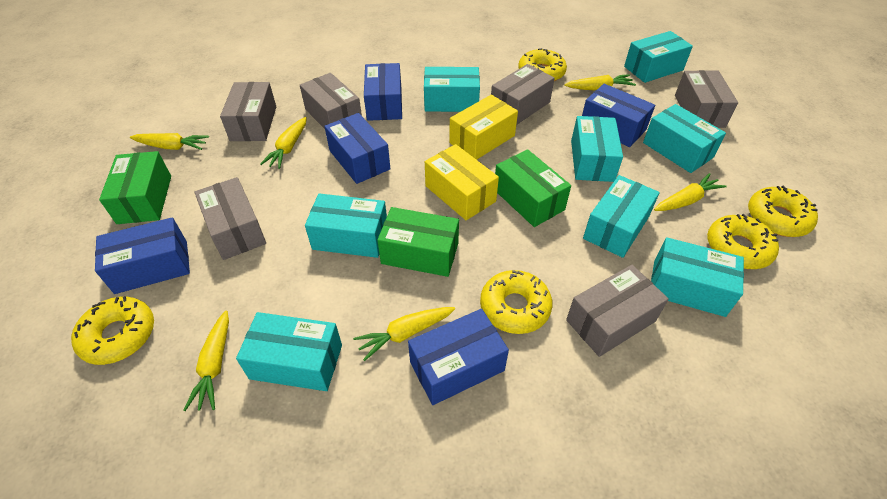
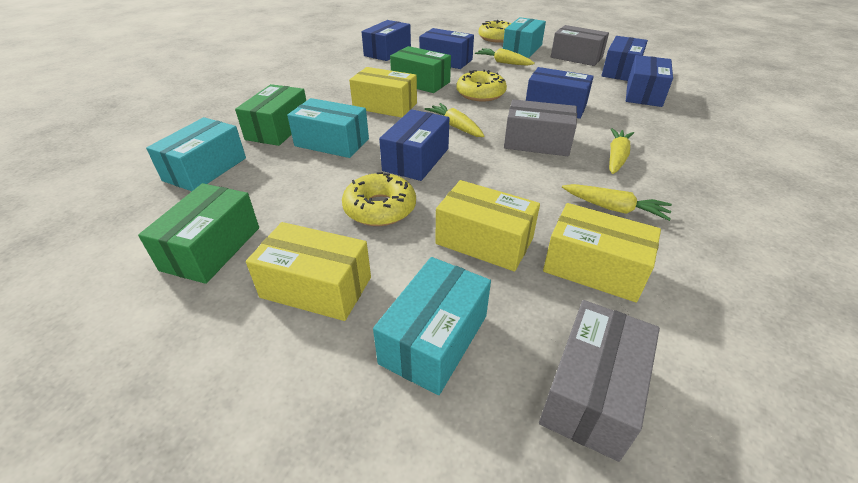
blue box: 5 -> 6
grey box: 6 -> 3
turquoise box: 8 -> 4
yellow box: 2 -> 4
yellow carrot: 6 -> 4
yellow donut: 5 -> 3

